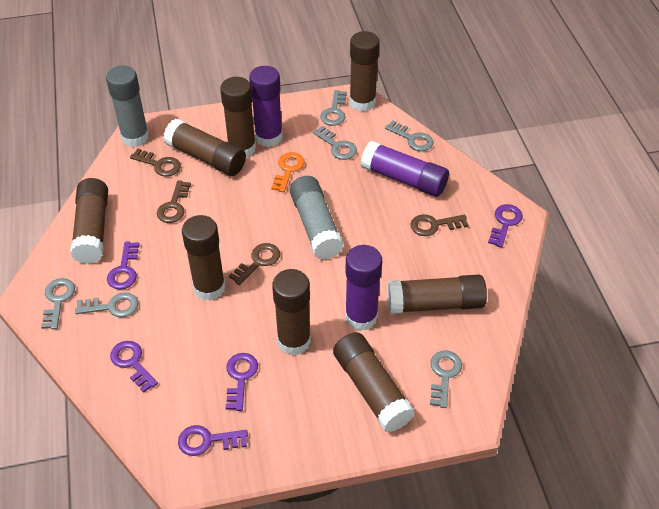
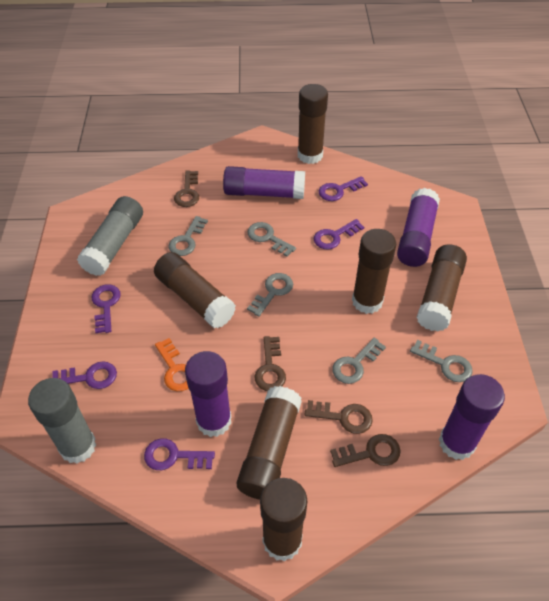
brown glue stick: 8 -> 6
grey key: 6 -> 5
purple glue stick: 3 -> 4

